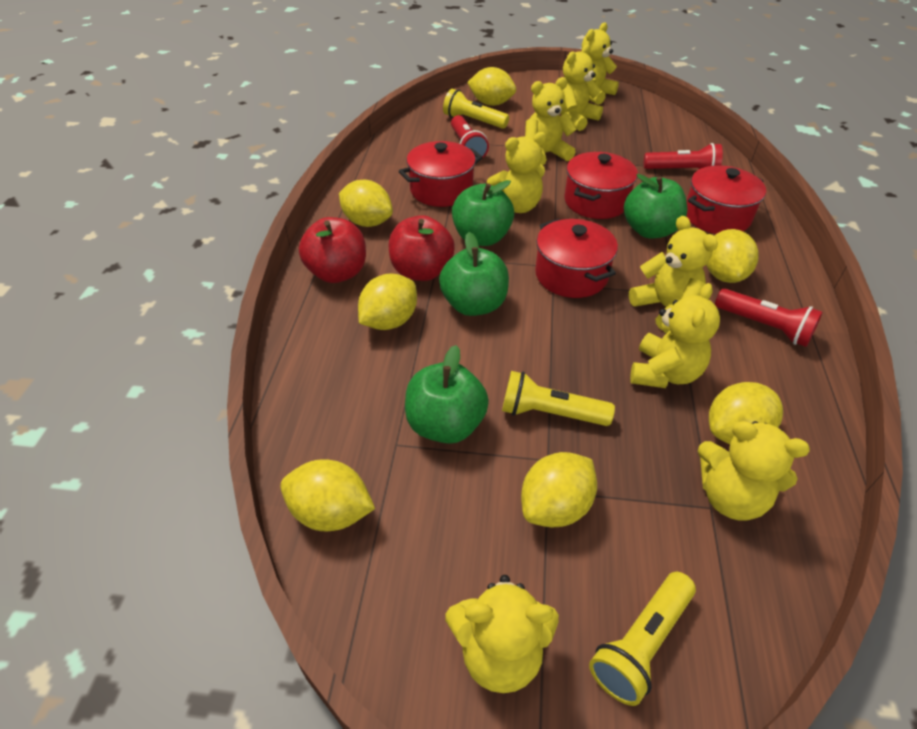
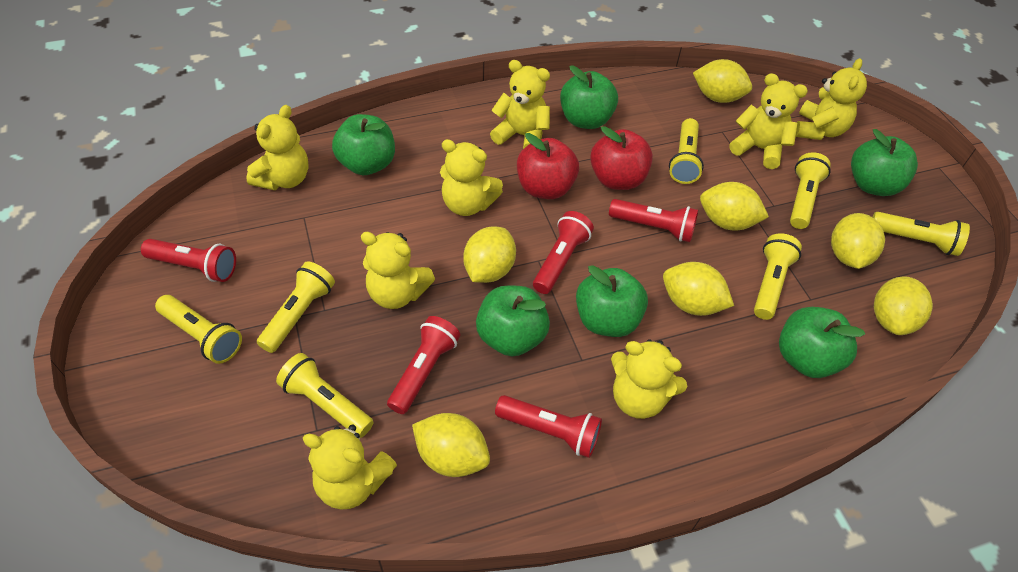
green apple: 4 -> 6
red flashlight: 3 -> 5
red pot: 4 -> 0
yellow flashlight: 3 -> 7

